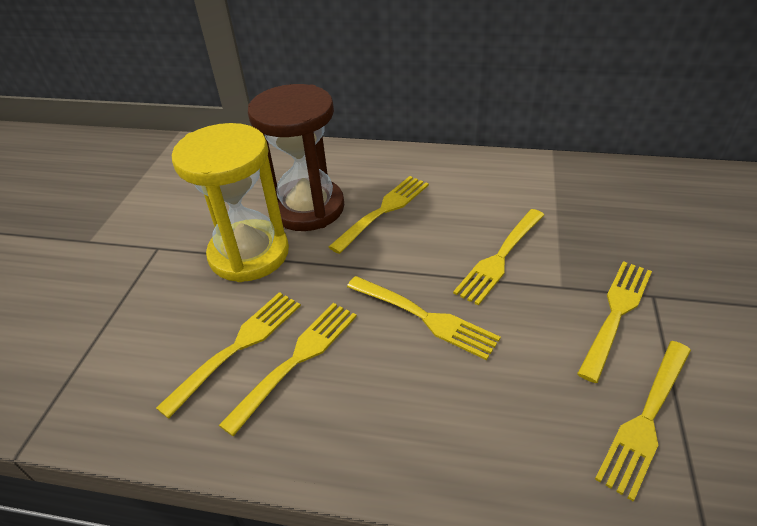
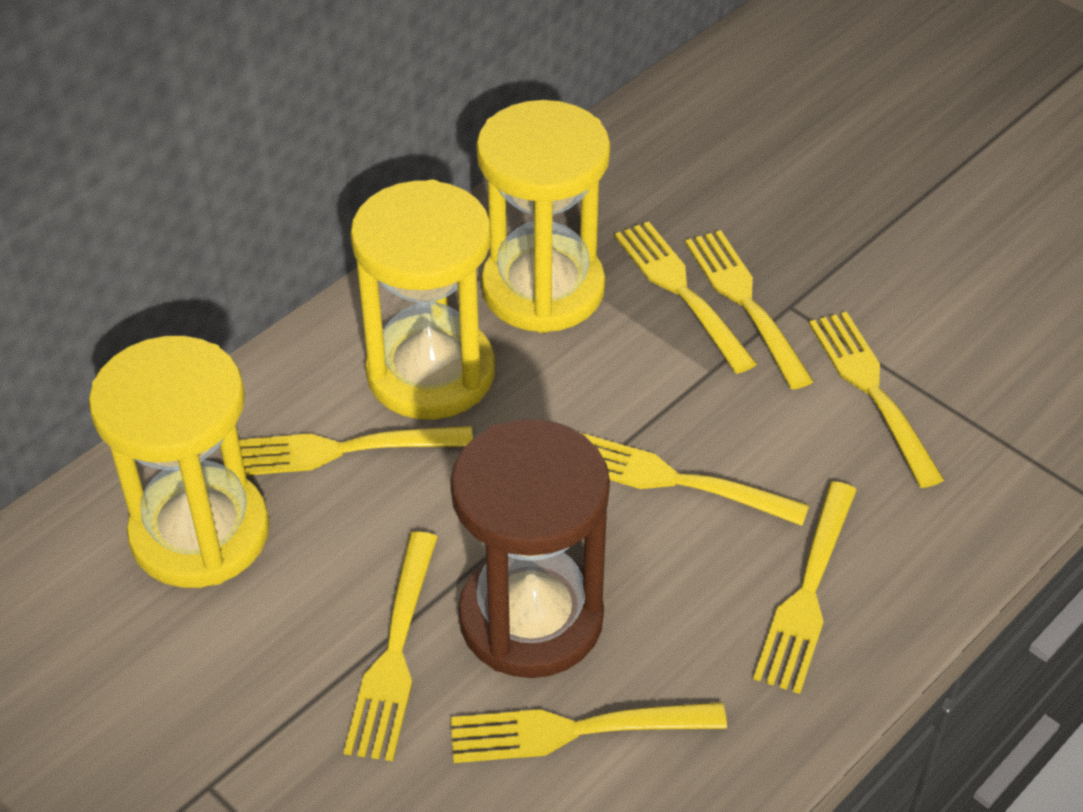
yellow fork: 7 -> 8
yellow hourglass: 1 -> 3

